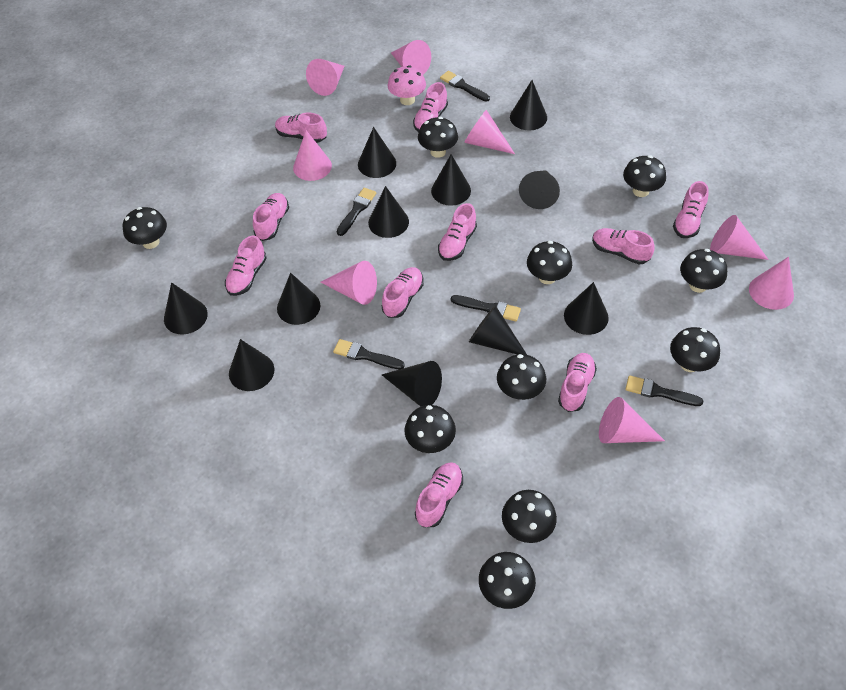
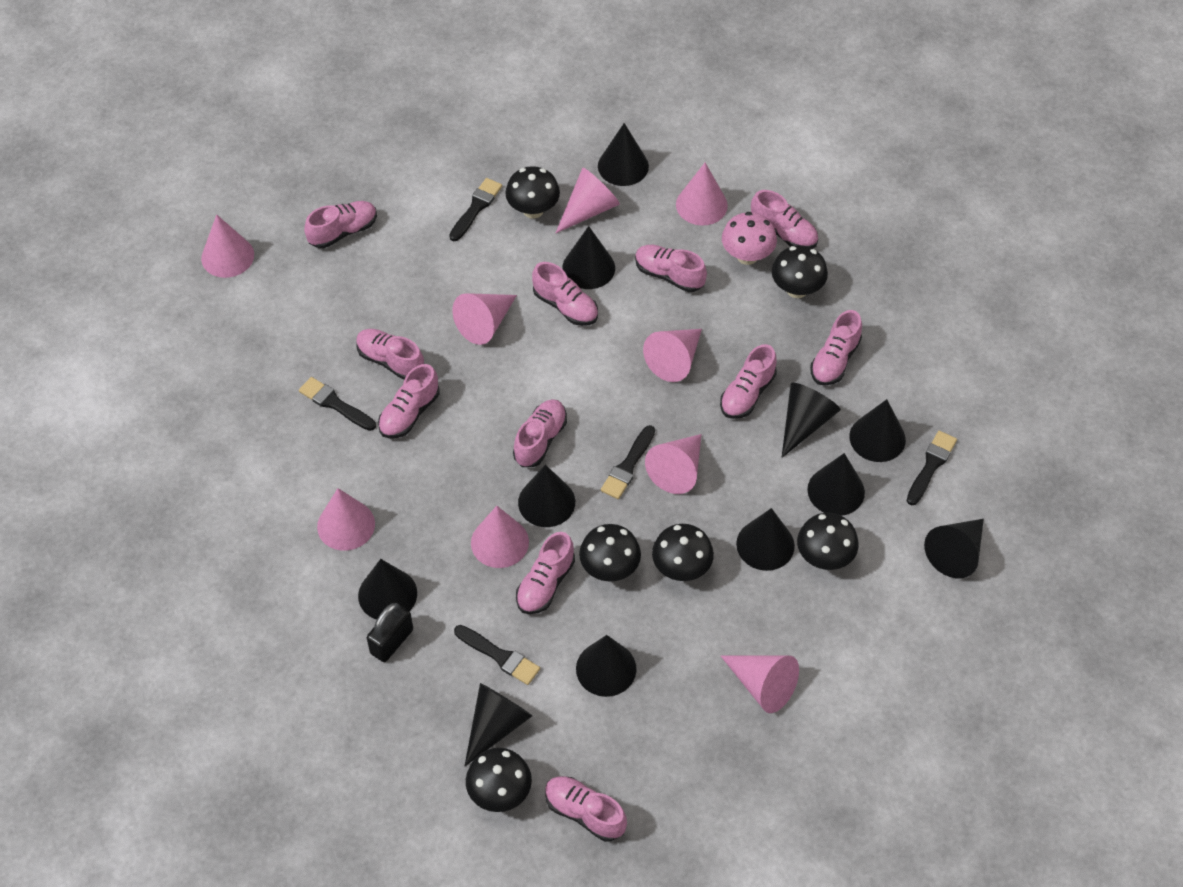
black mushroom: 10 -> 6
black padlock: 0 -> 1
pink cone: 8 -> 9
pink shoe: 10 -> 11

